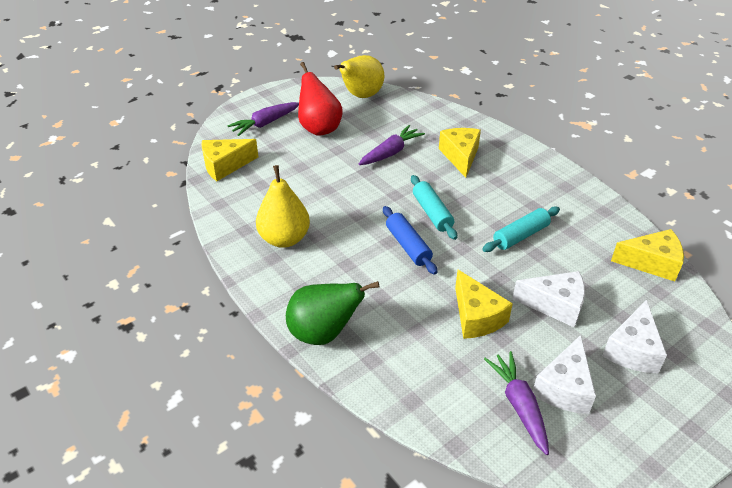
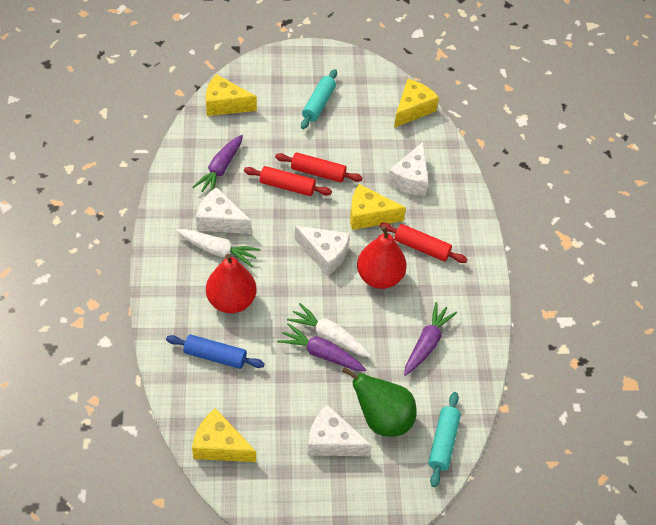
red pear: 1 -> 2
red rolling pin: 0 -> 3
white carrot: 0 -> 2
white cheese: 3 -> 4
yellow pear: 2 -> 0

